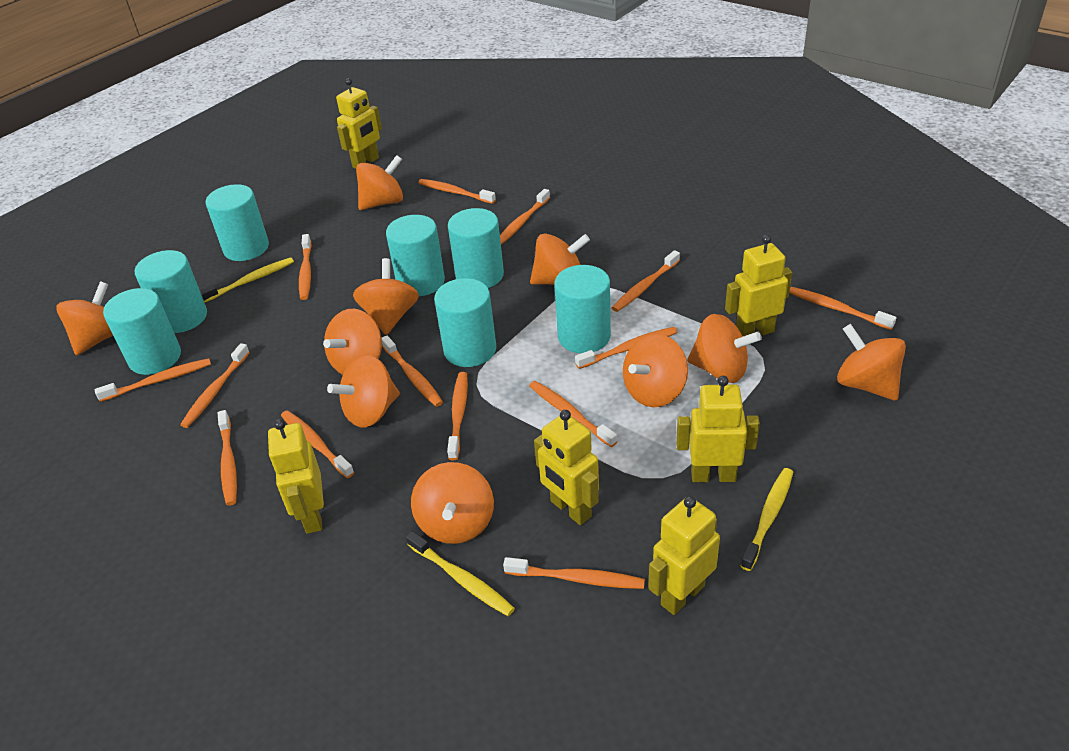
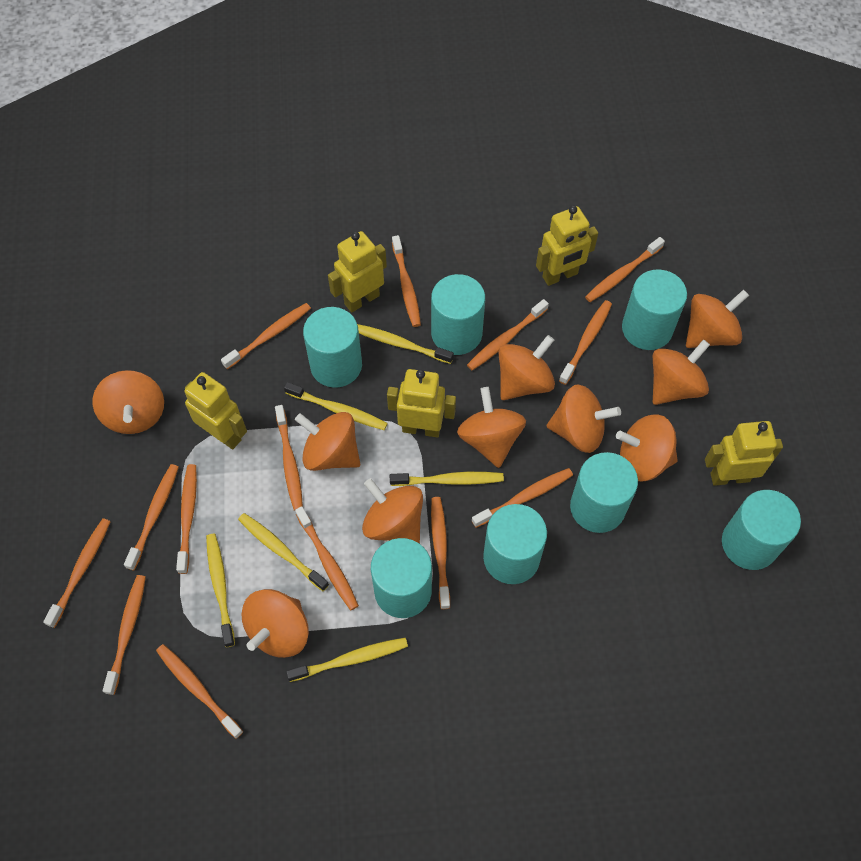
yellow robot: 6 -> 5
yellow toothbrush: 3 -> 6

